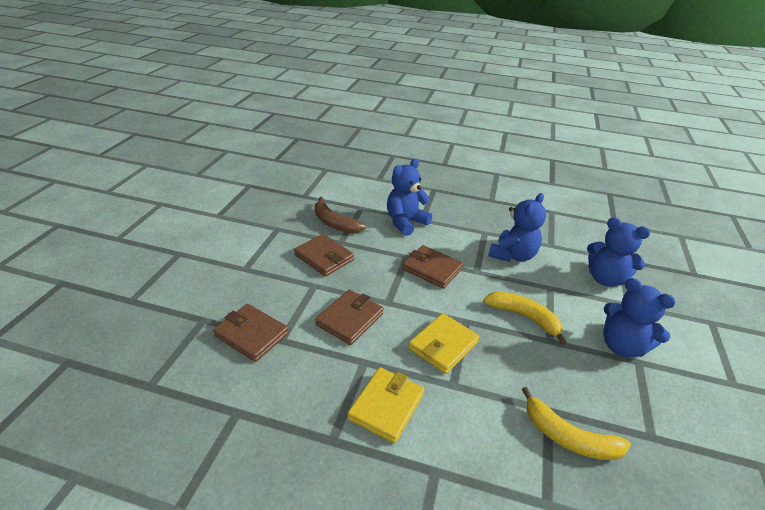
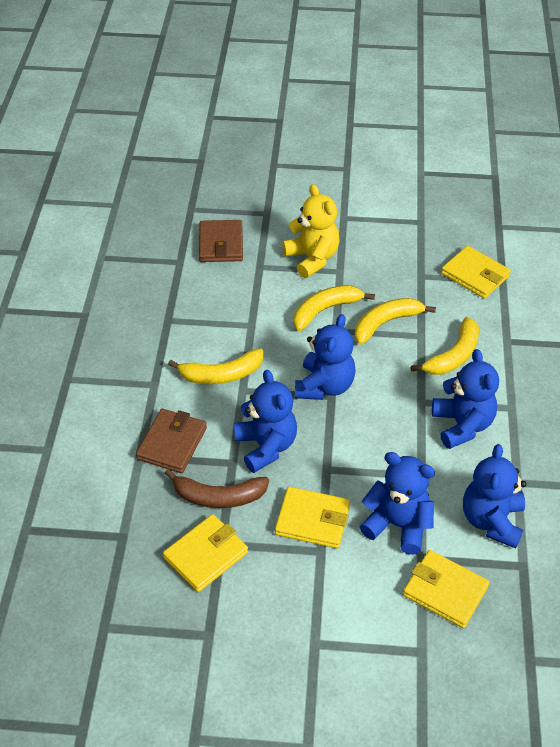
blue teddy bear: 4 -> 5
brown wallet: 4 -> 2
yellow banana: 2 -> 4
yellow teddy bear: 0 -> 1
yellow wallet: 2 -> 4

